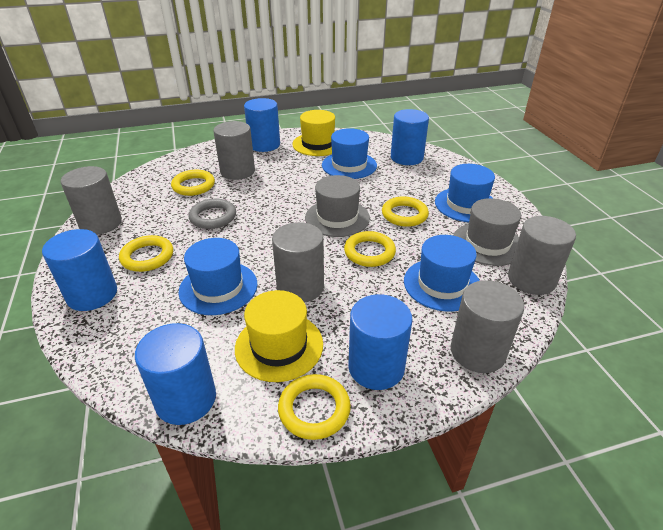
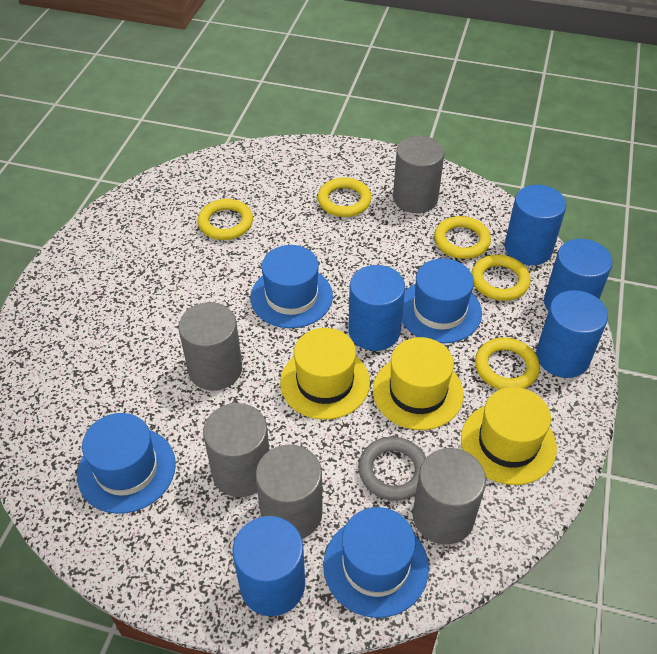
grey hat: 2 -> 0
yellow hat: 2 -> 3

